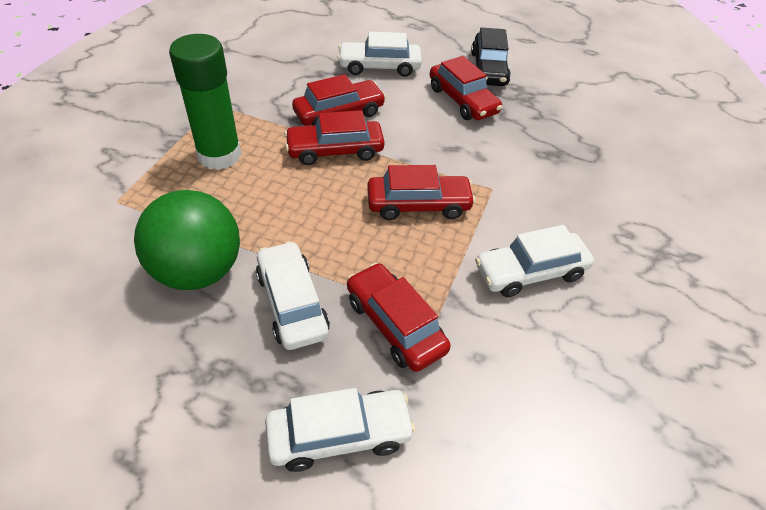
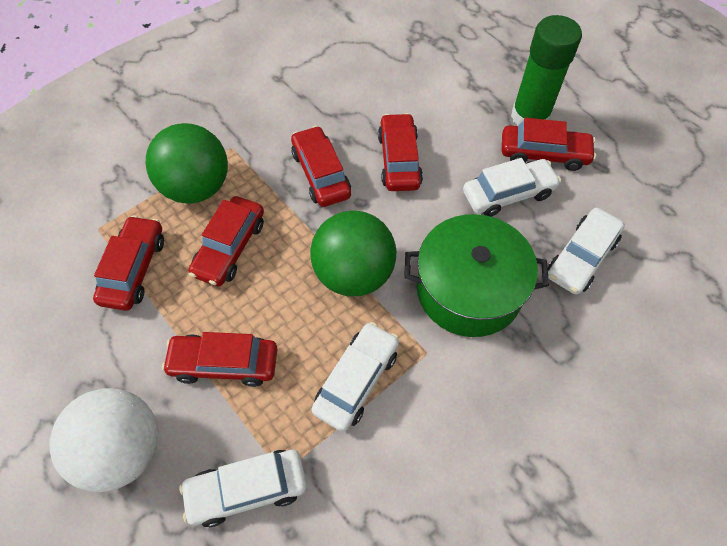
black car: 1 -> 0
green ball: 1 -> 2
green pot: 0 -> 1
red car: 5 -> 6
white ball: 0 -> 1

